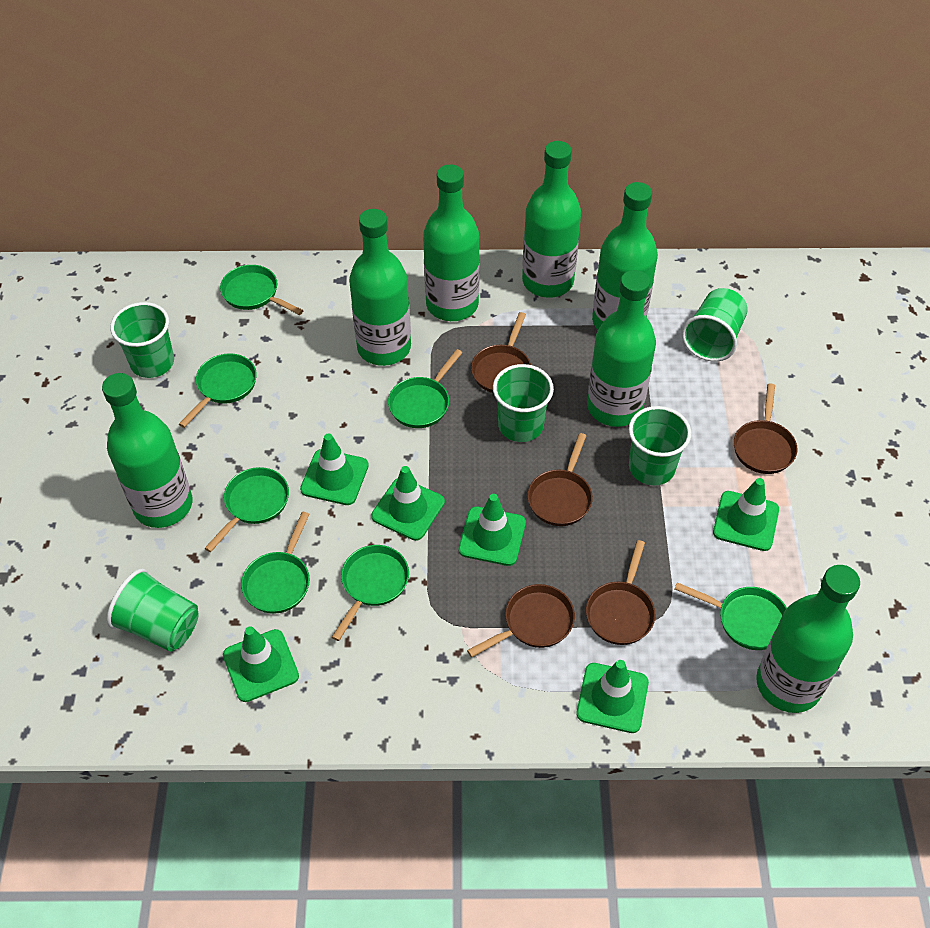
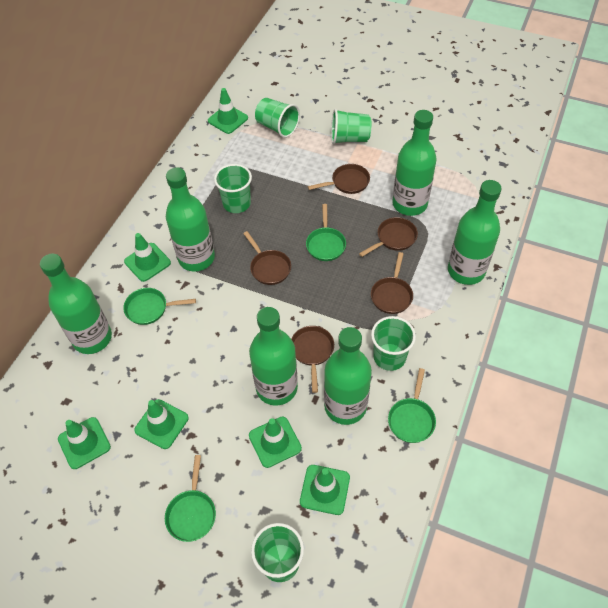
green bottle: 7 -> 6
green pan: 7 -> 4

